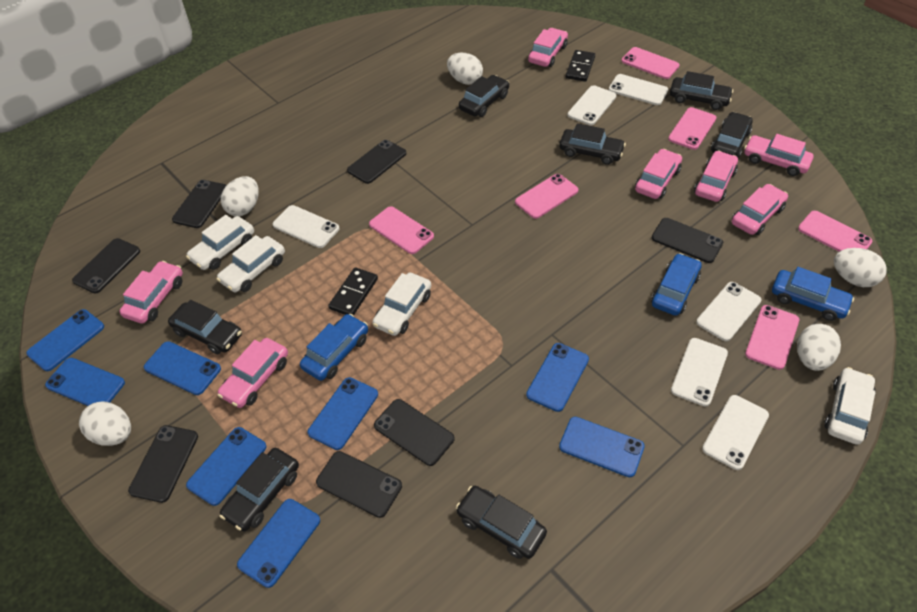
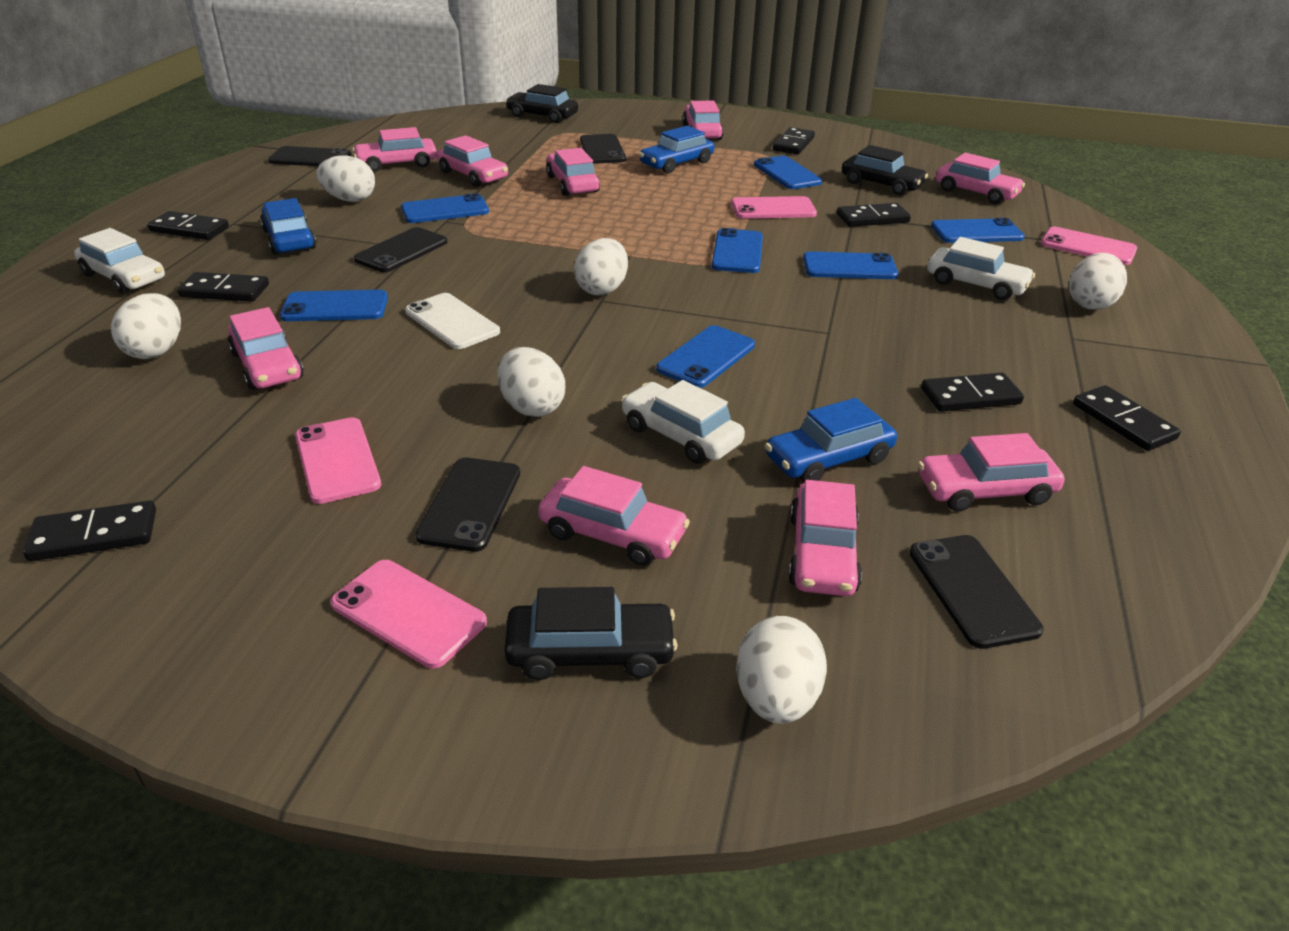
black car: 7 -> 3
black domino: 2 -> 7
black phone: 7 -> 5
blue phone: 8 -> 7
pink car: 7 -> 9
pink phone: 6 -> 4
white car: 4 -> 3
white egg: 5 -> 6
white phone: 6 -> 1

